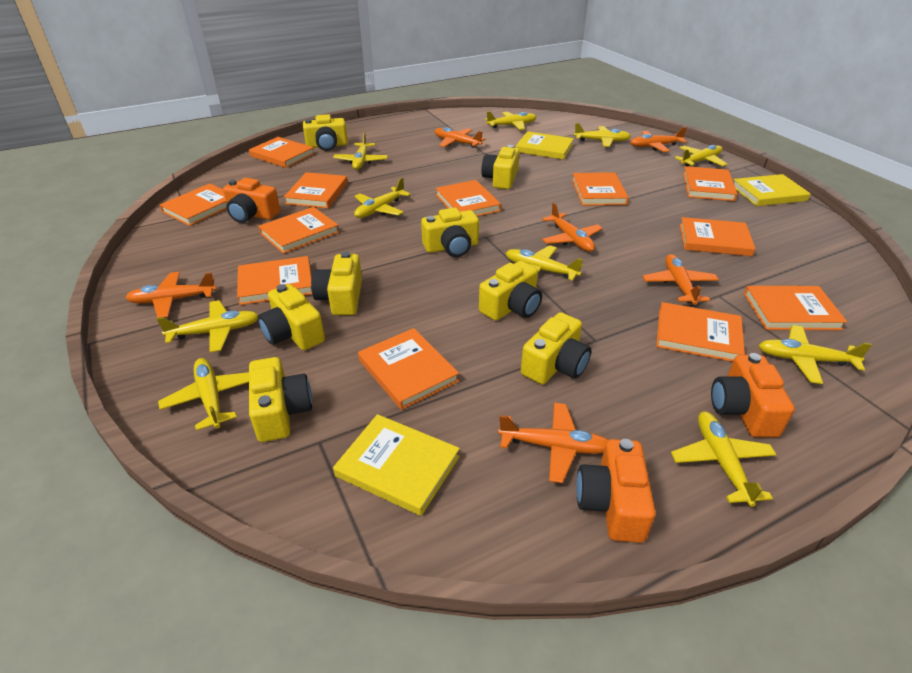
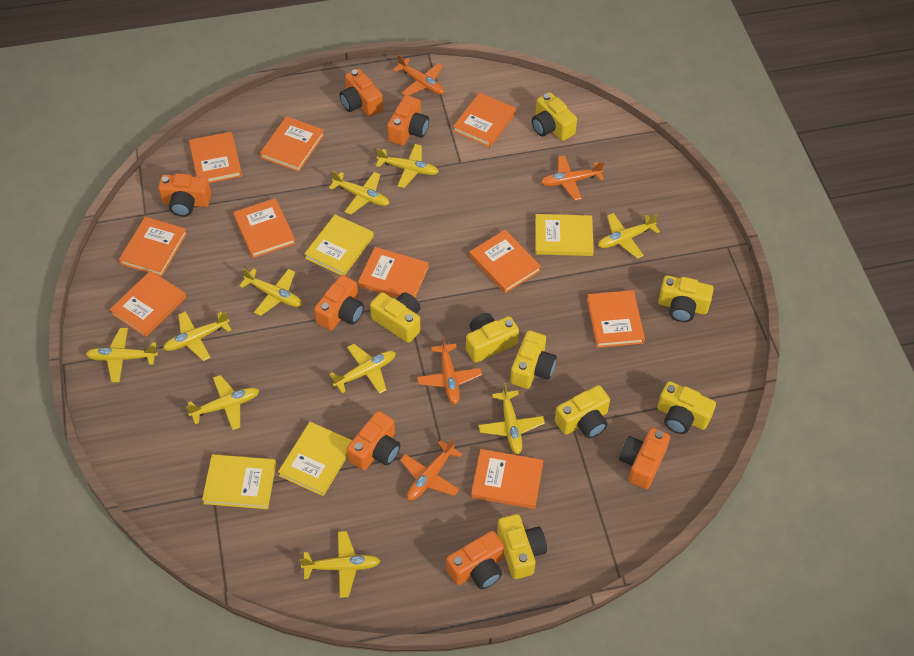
orange book: 12 -> 10
orange camera: 3 -> 7
orange plane: 6 -> 4
yellow book: 3 -> 4

